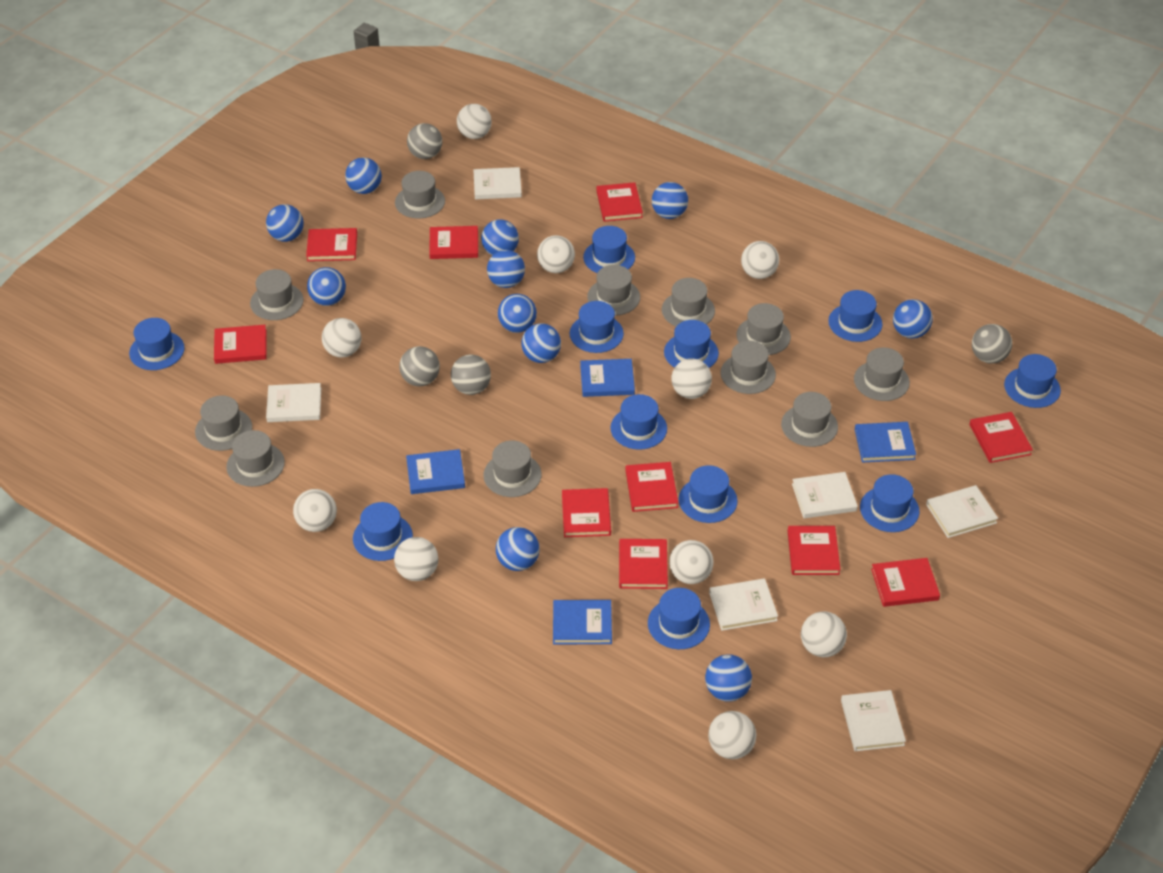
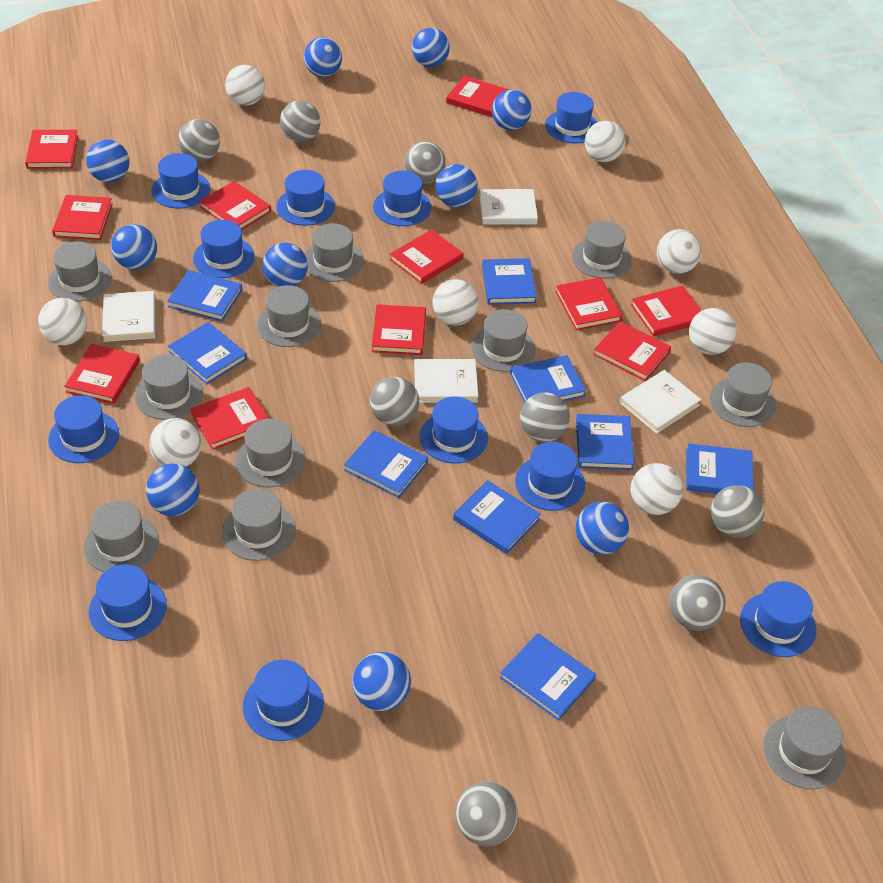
blue ball: 11 -> 10
blue book: 4 -> 9
grey ball: 4 -> 8
red book: 10 -> 11
white ball: 10 -> 8
white book: 6 -> 4

